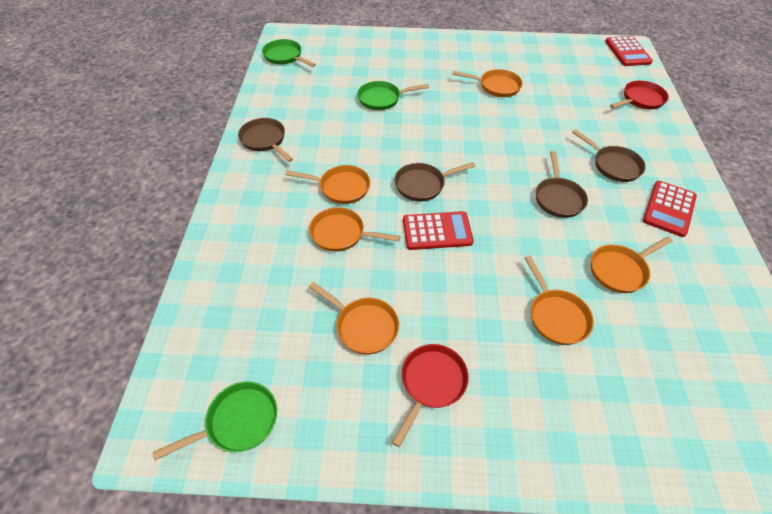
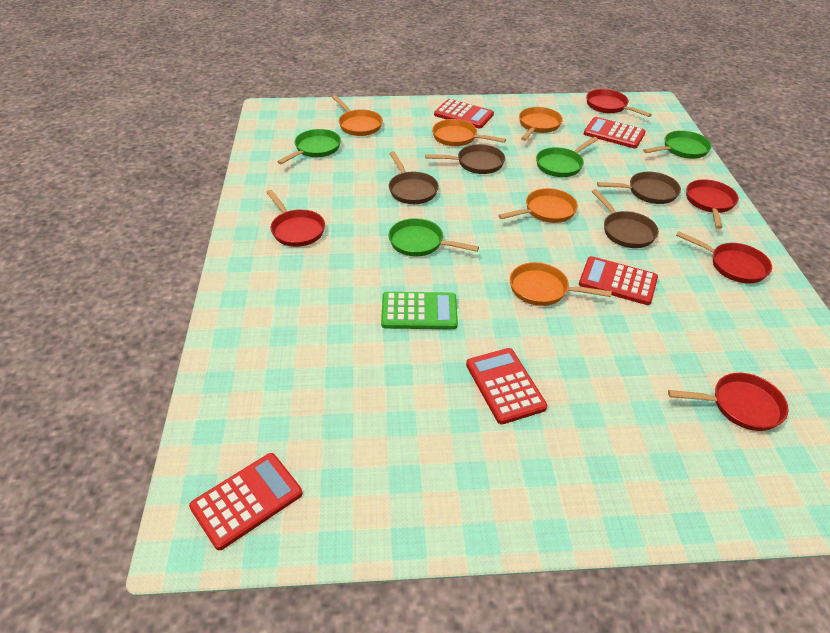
green calculator: 0 -> 1
green pan: 3 -> 4
orange pan: 6 -> 5
red calculator: 3 -> 5
red pan: 2 -> 5

